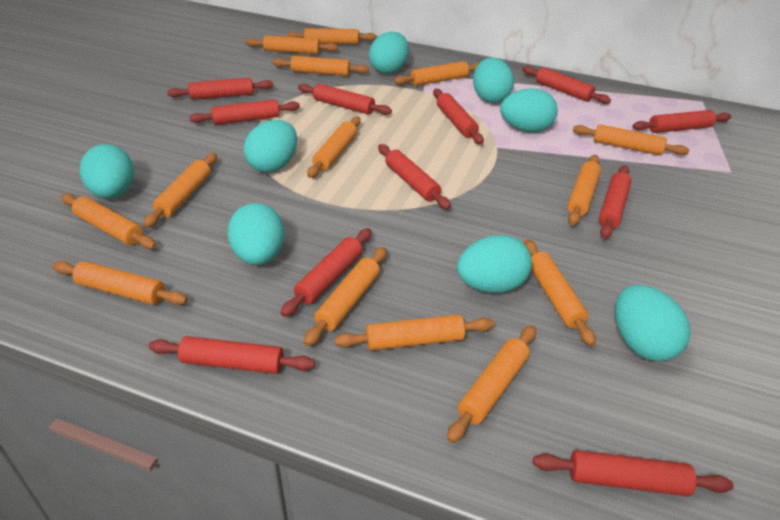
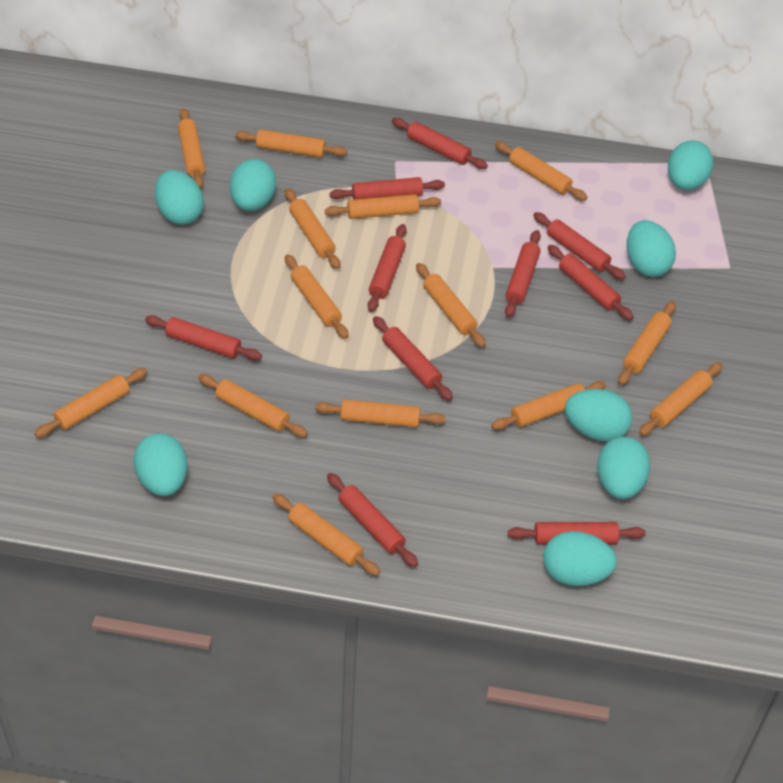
red rolling pin: 11 -> 10

